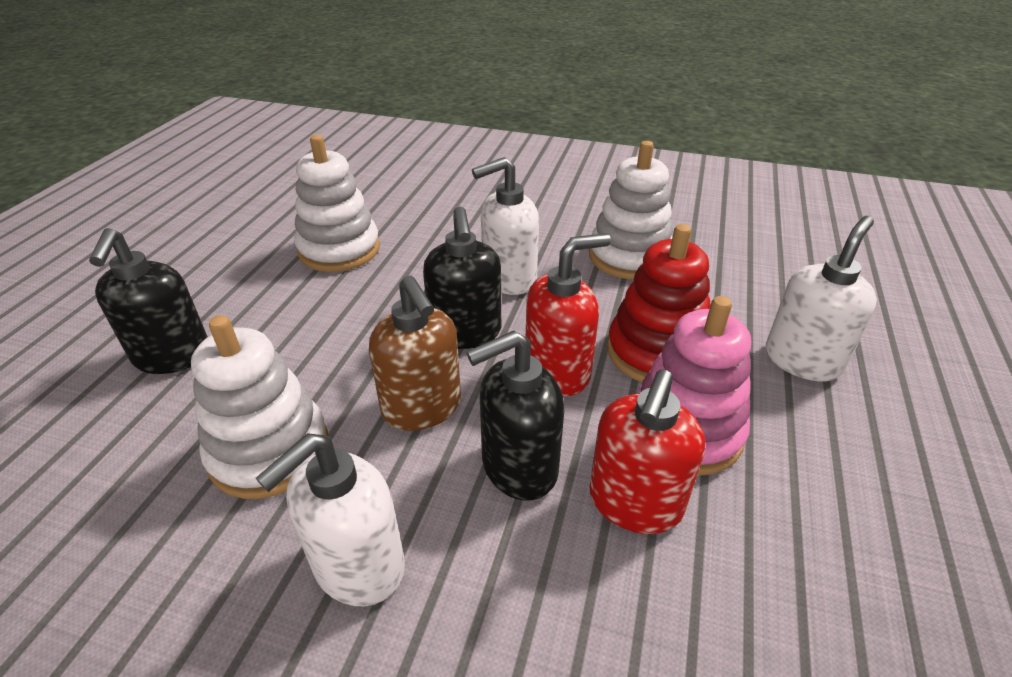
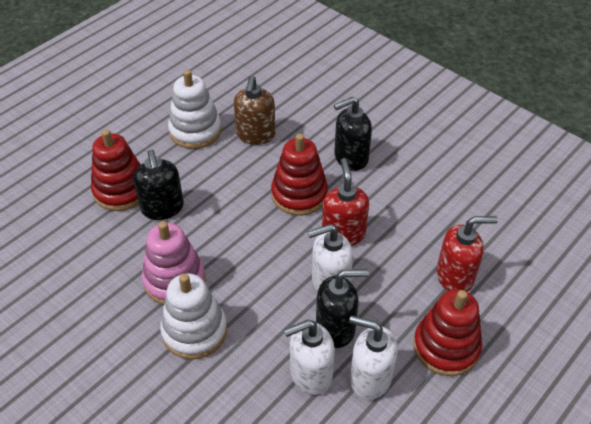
red stacking toy: 1 -> 3
white stacking toy: 3 -> 2

